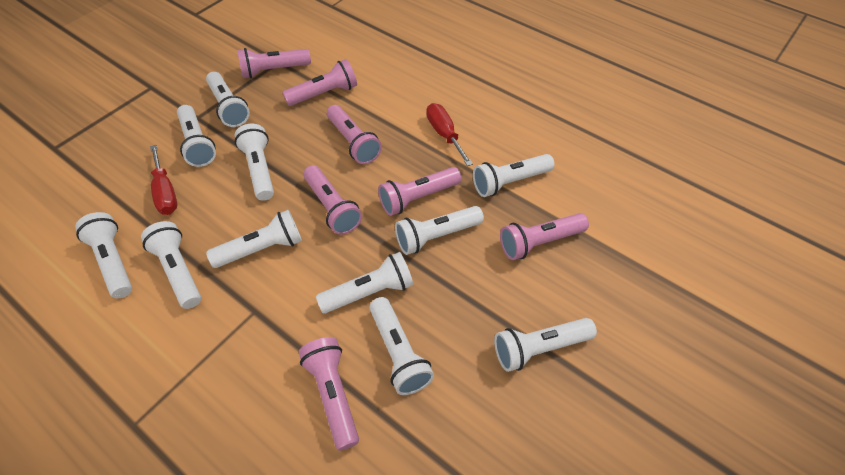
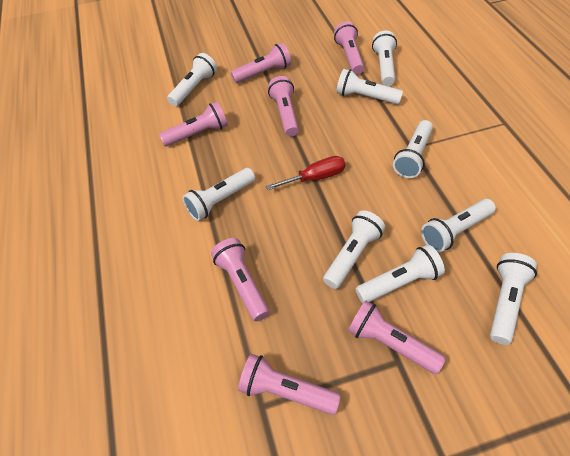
red screwdriver: 2 -> 1
white flashlight: 11 -> 9

